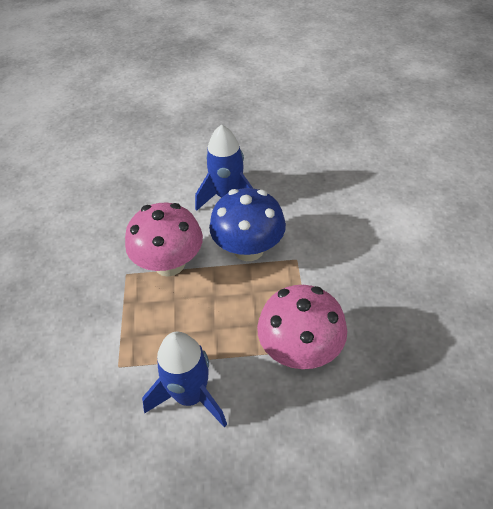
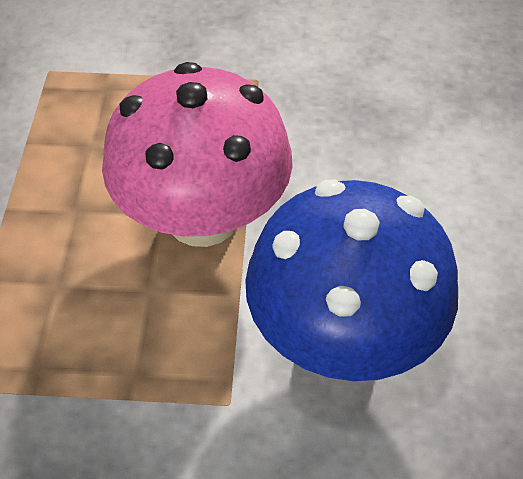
blue rocket: 2 -> 0
pink mushroom: 2 -> 1

